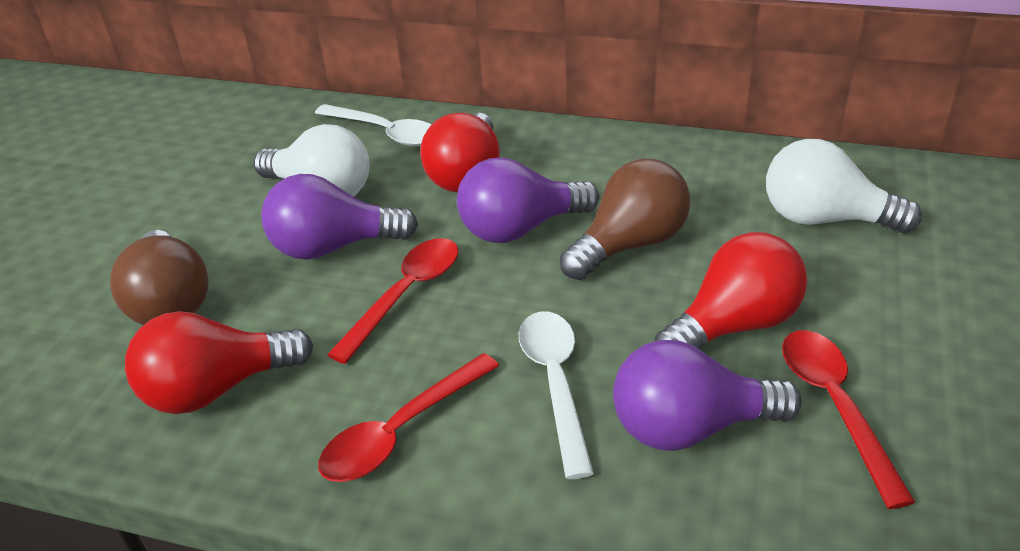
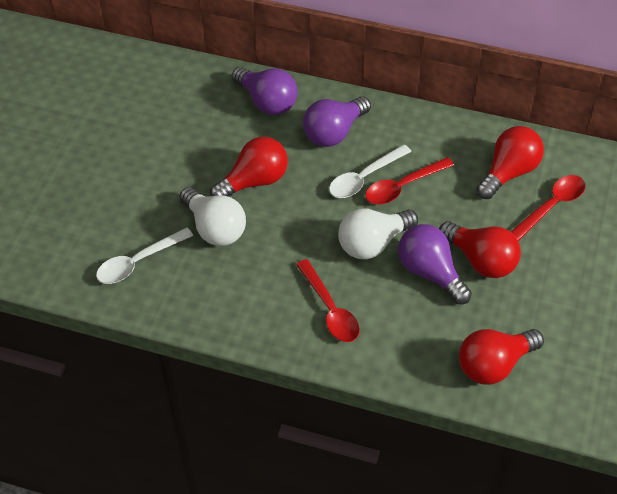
brown light bulb: 2 -> 0
red light bulb: 3 -> 4

